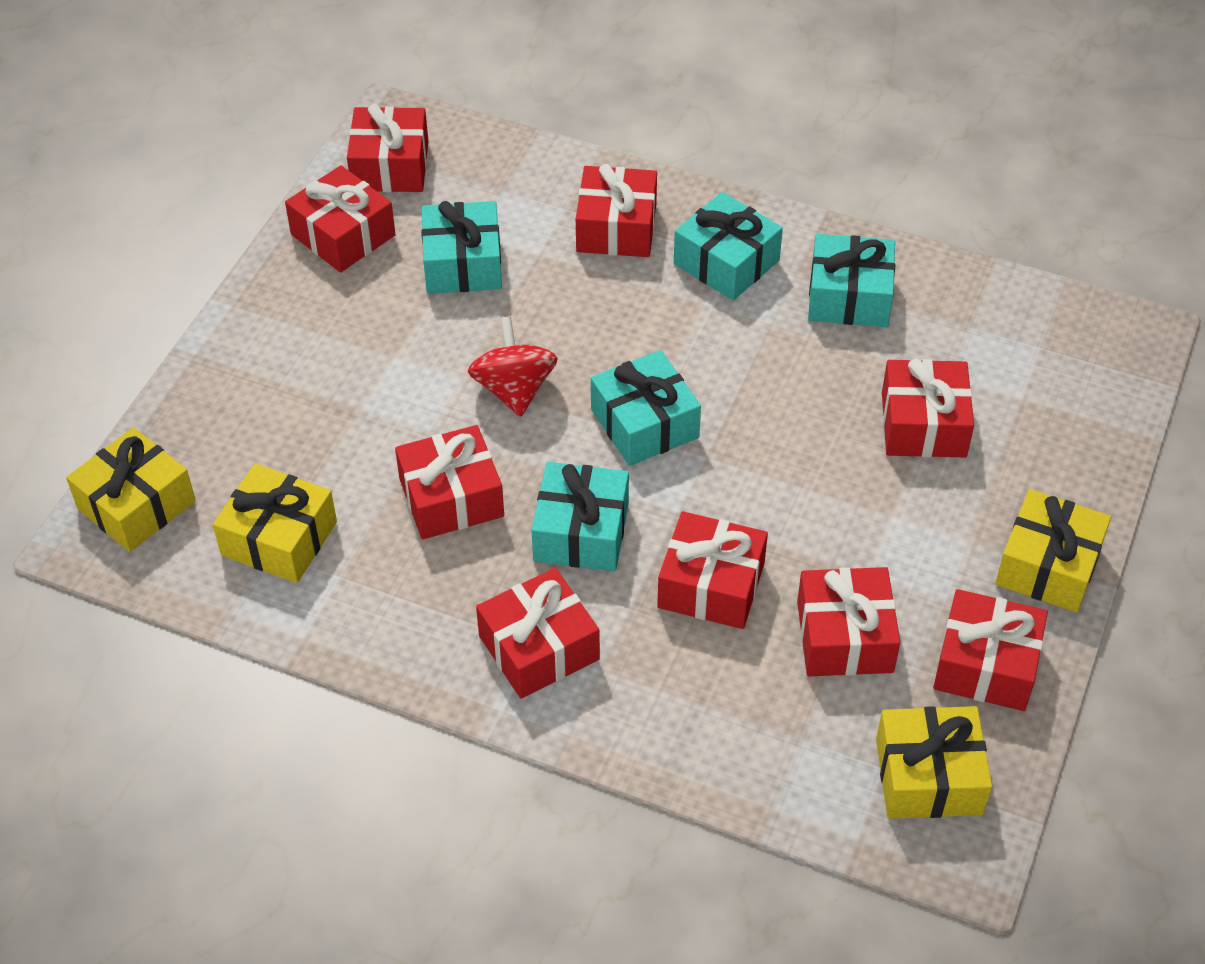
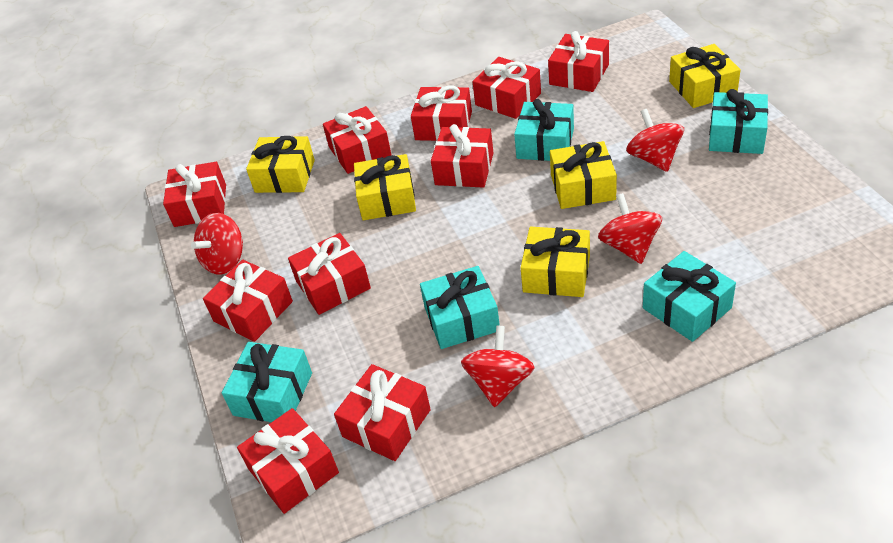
red gift: 9 -> 10
red spinning top: 1 -> 4
yellow gift: 4 -> 5

